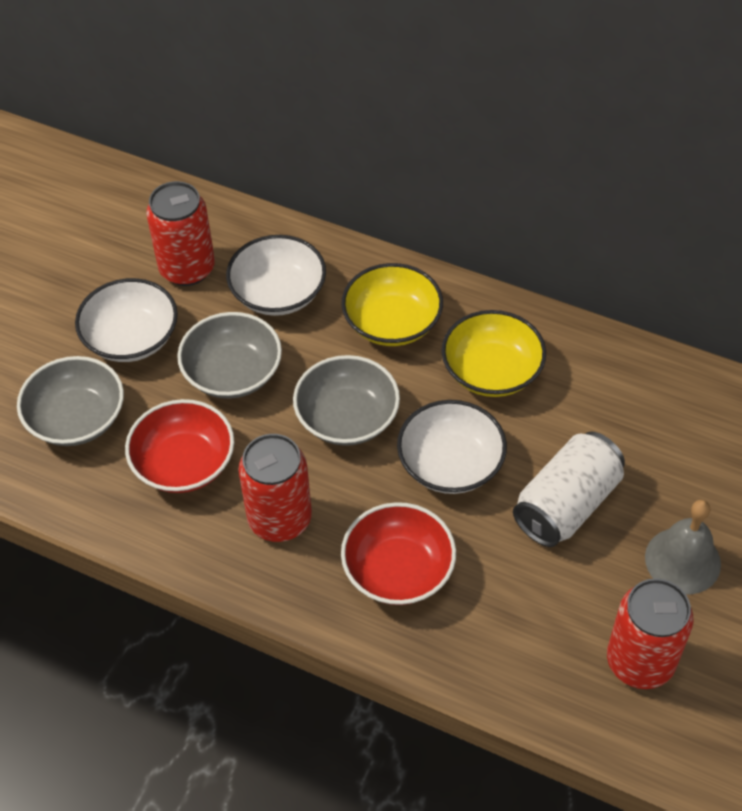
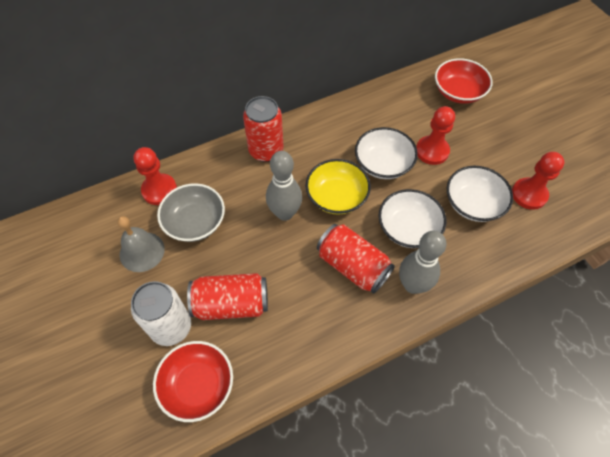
grey bowl: 3 -> 1
grey bowling pin: 0 -> 2
red pawn: 0 -> 3
yellow bowl: 2 -> 1

